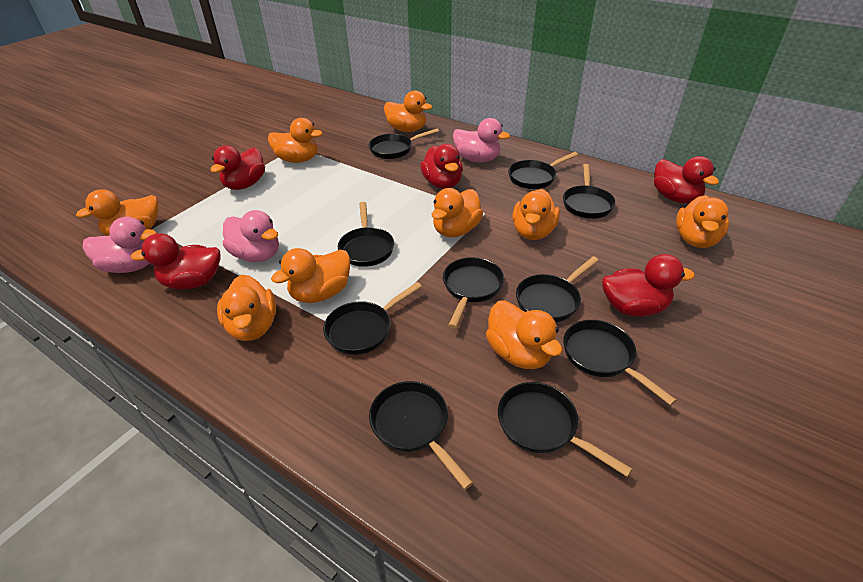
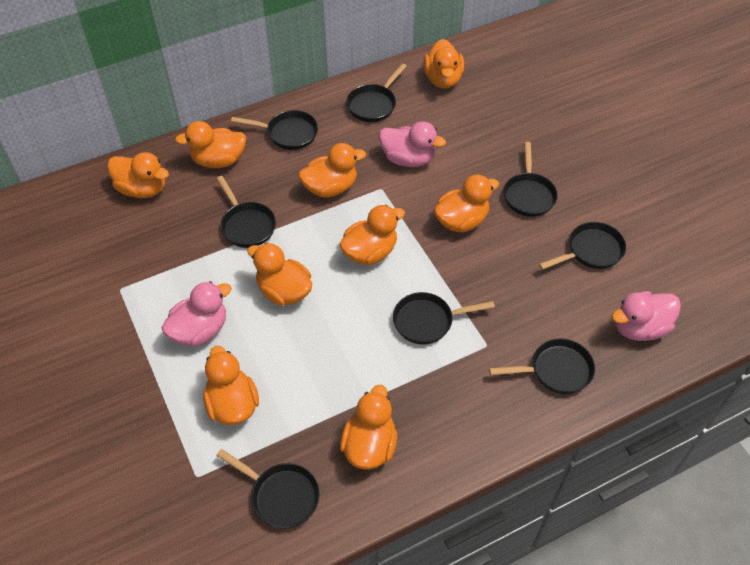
black pan: 10 -> 8
red duck: 5 -> 0

